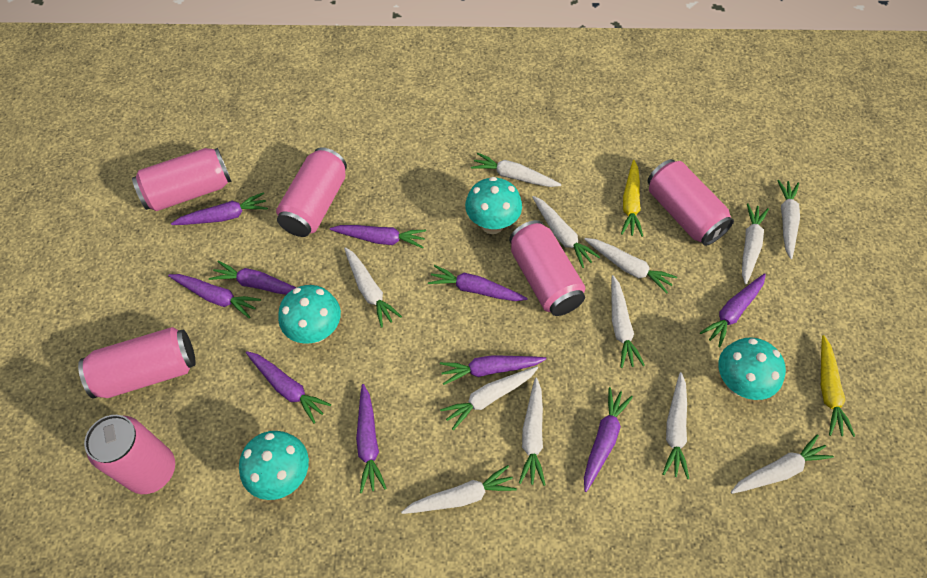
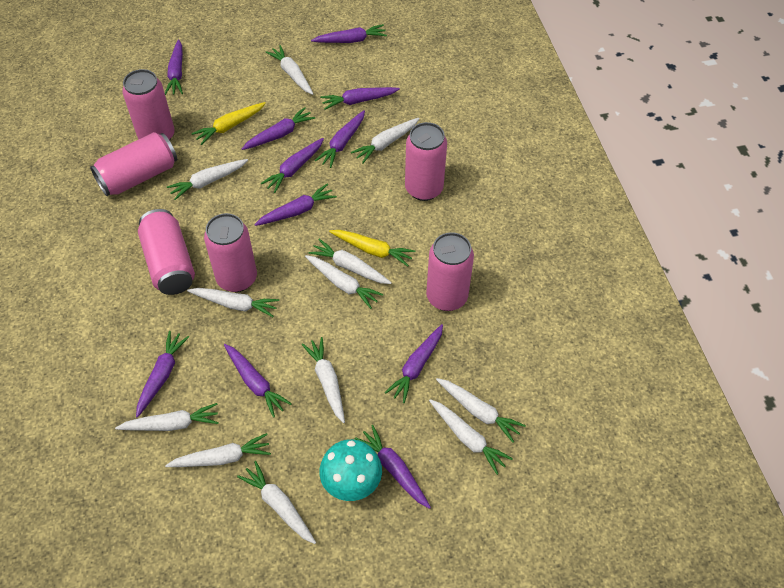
purple carrot: 10 -> 11
turquoise mushroom: 4 -> 1

